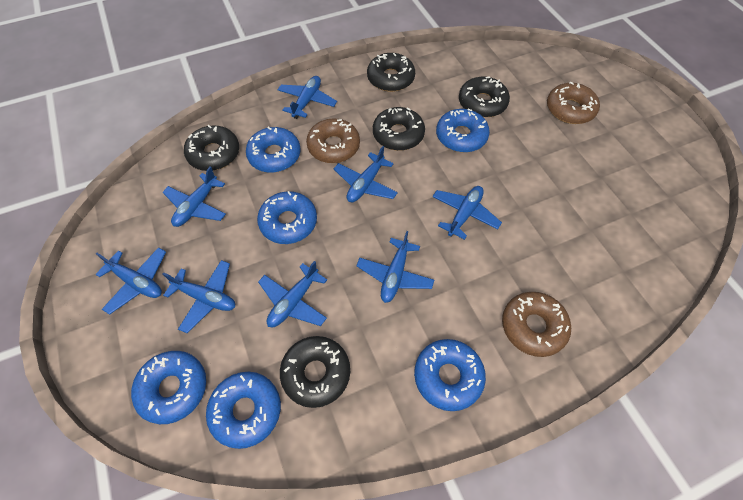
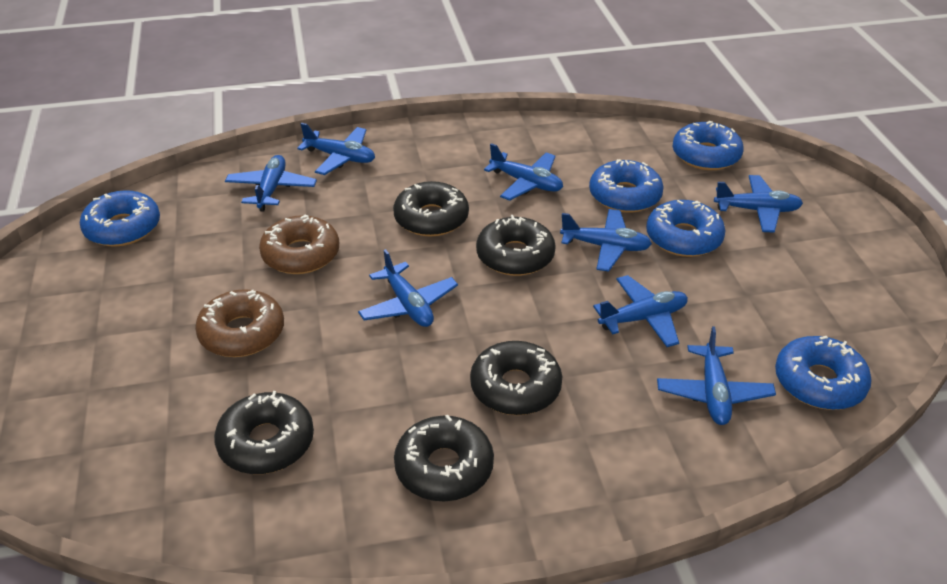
blue donut: 6 -> 5
brown donut: 3 -> 2

